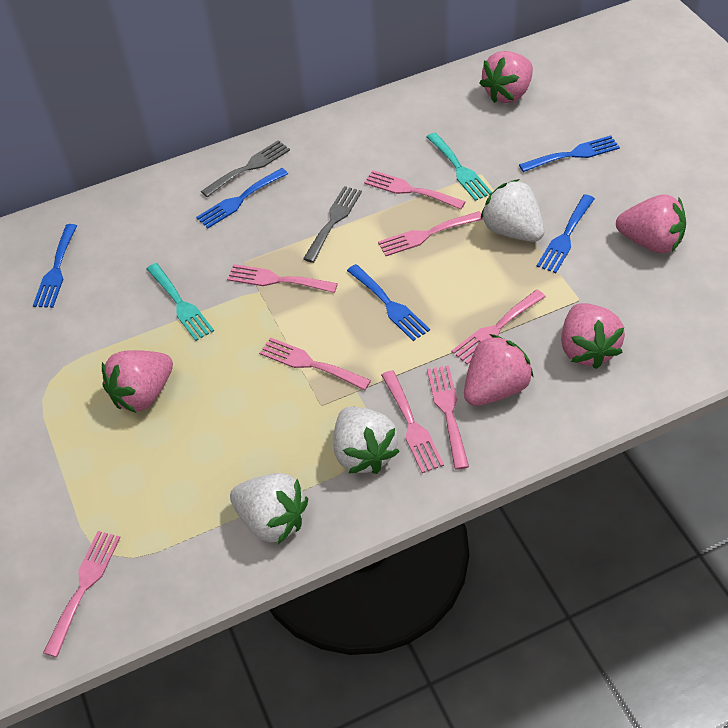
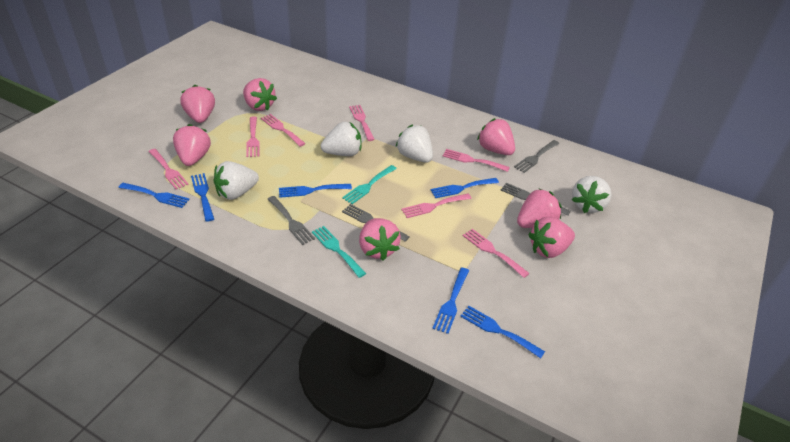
blue fork: 5 -> 6
grey fork: 2 -> 4
pink fork: 8 -> 7
pink strawberry: 5 -> 7
white strawberry: 3 -> 4

